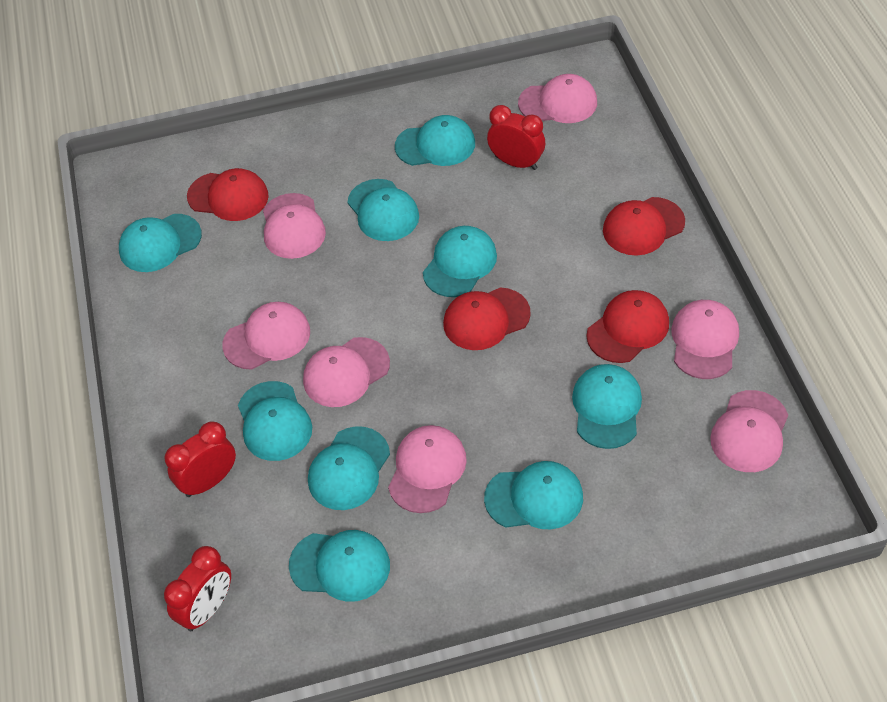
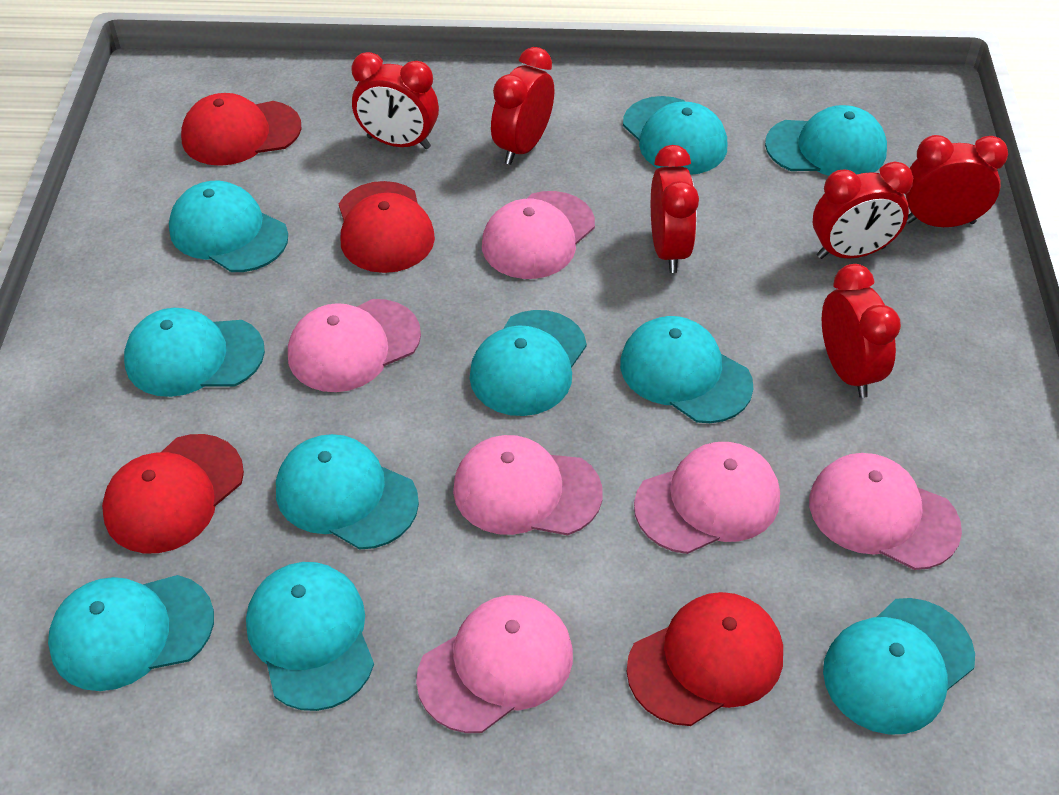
pink cap: 7 -> 6
red clock: 3 -> 6
turquoise cap: 9 -> 10

